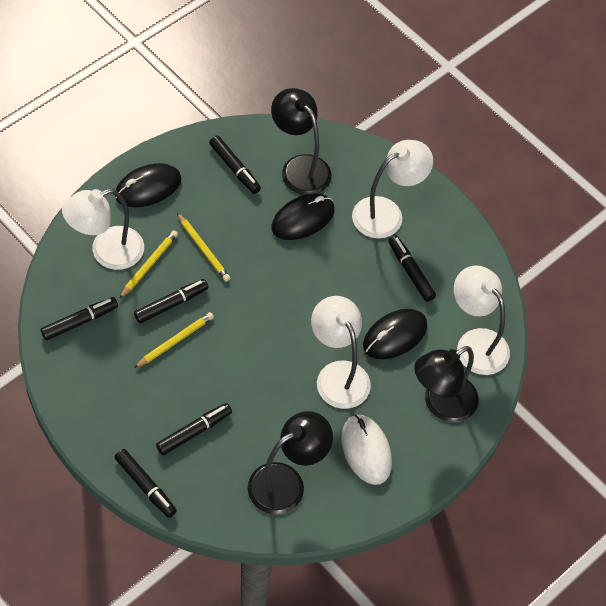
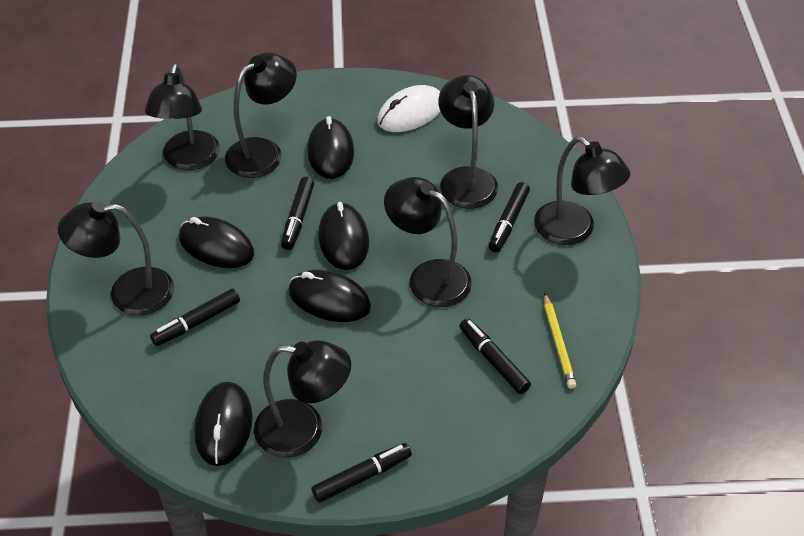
black lamp: 3 -> 7
black marker: 6 -> 5
black mouse: 3 -> 5
white lamp: 4 -> 0
yellow pencil: 3 -> 1

